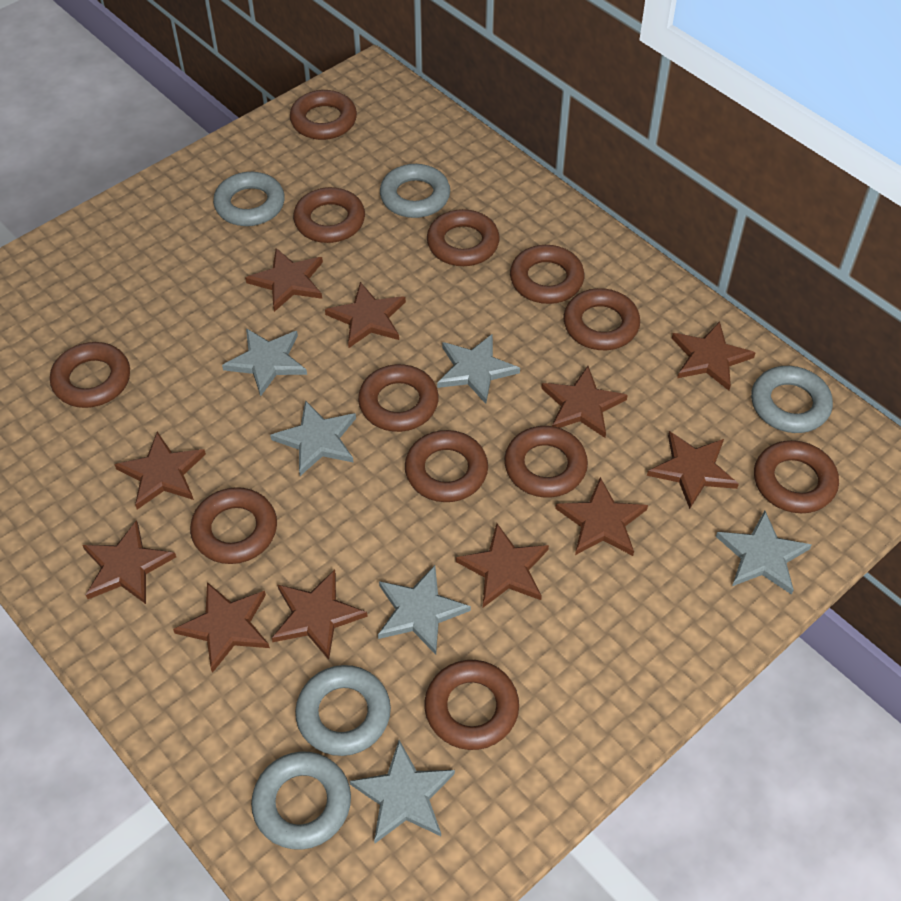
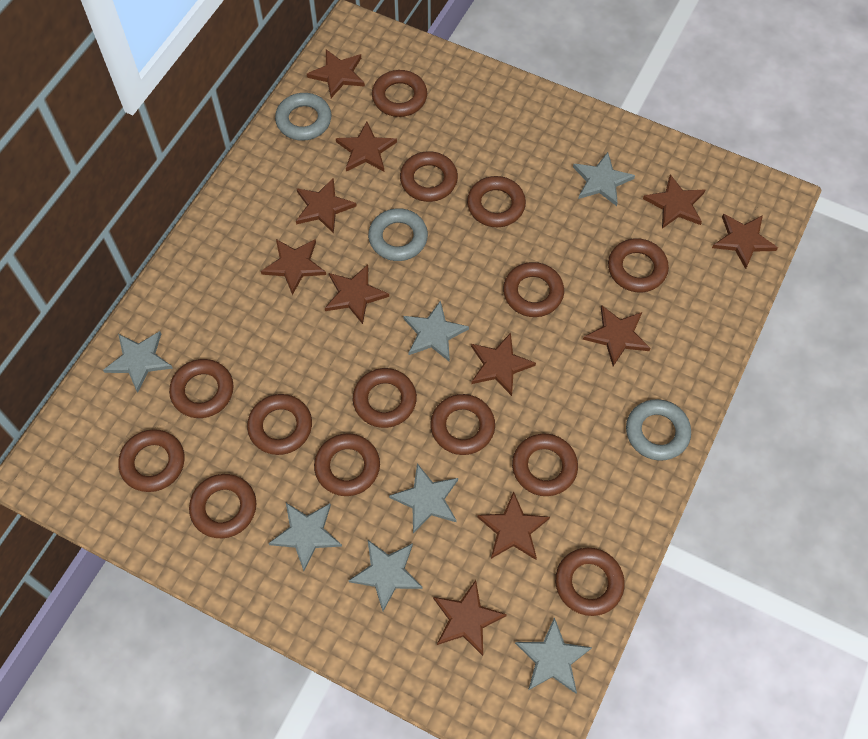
brown ring: 12 -> 14
grey ring: 5 -> 3
grey star: 6 -> 7

